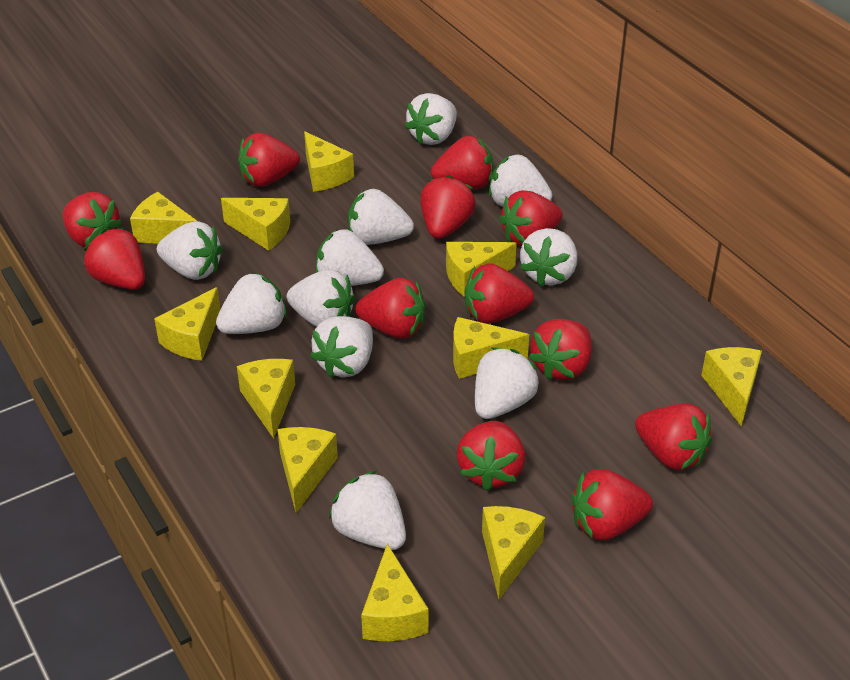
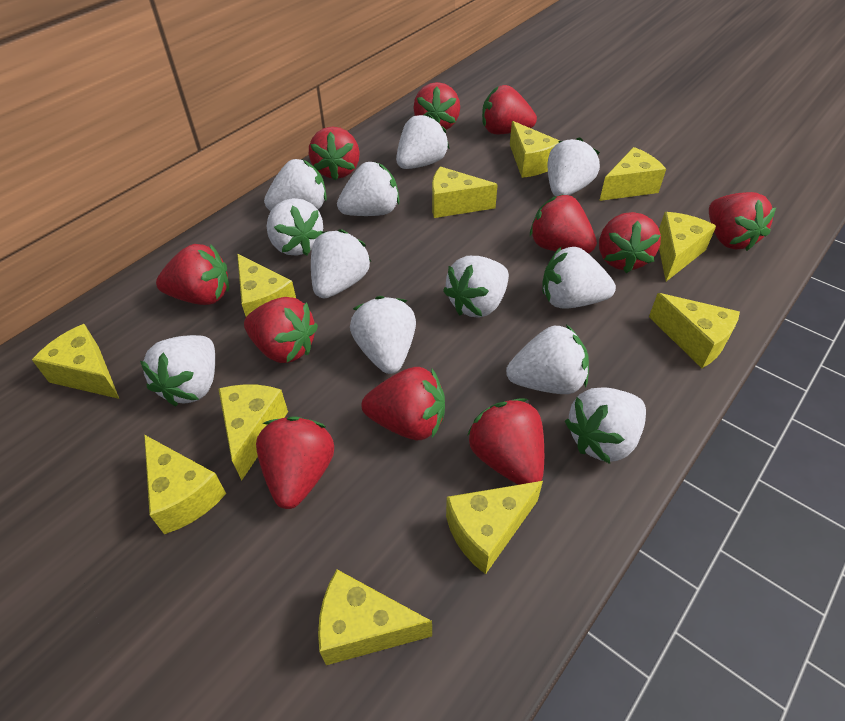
red strawberry: 12 -> 11
white strawberry: 11 -> 12

